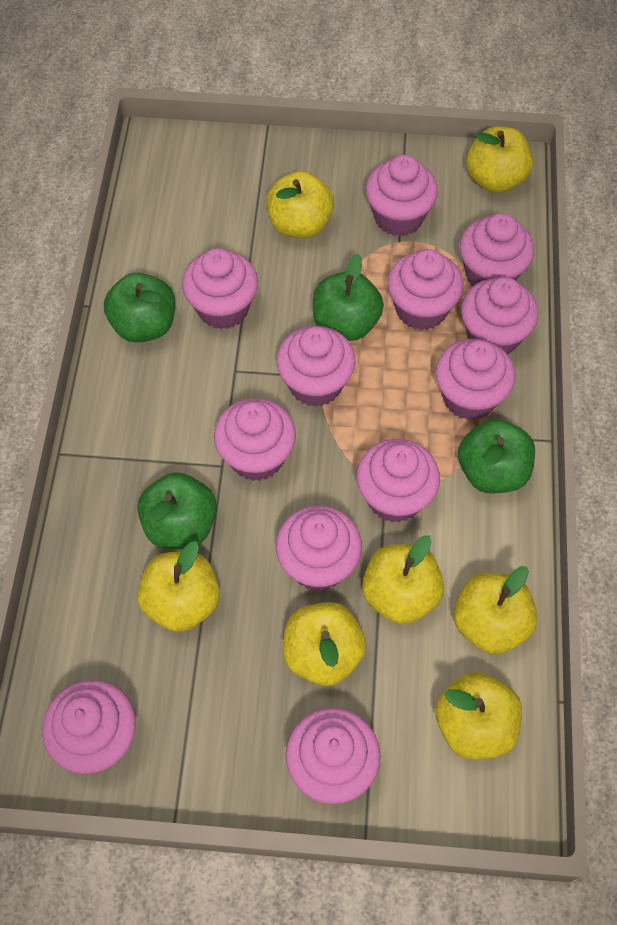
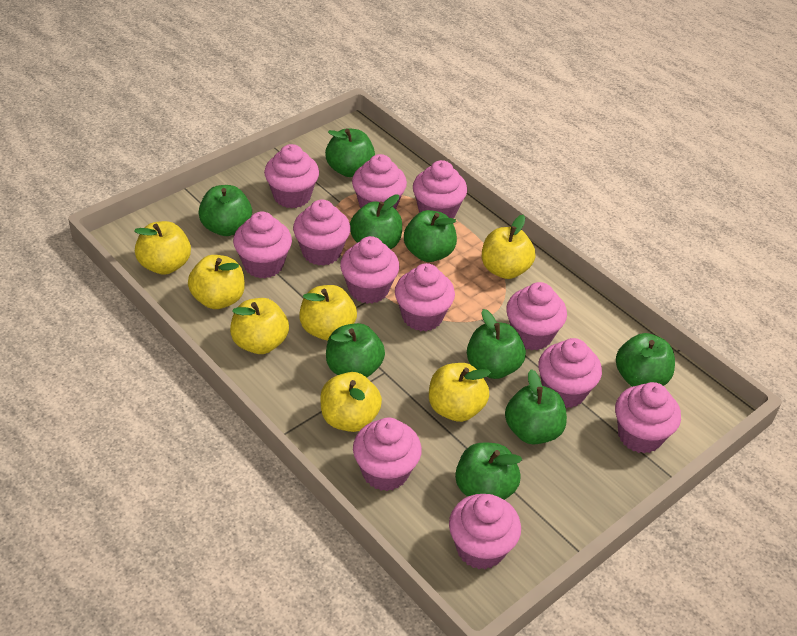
green apple: 4 -> 9

